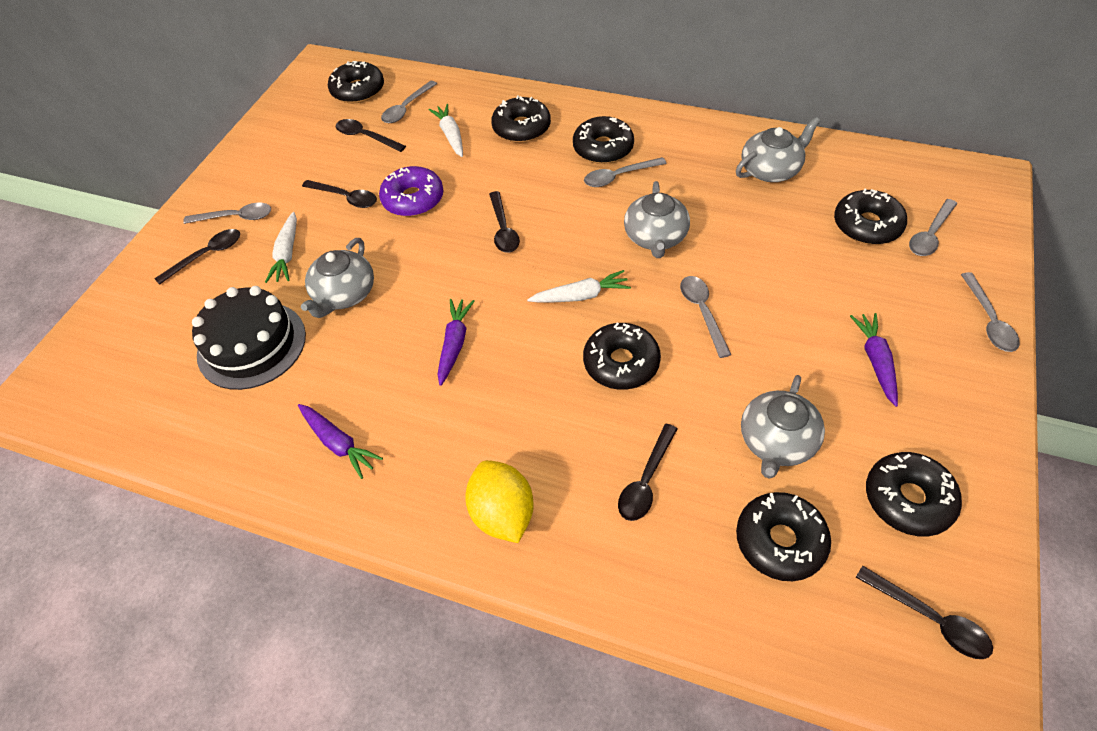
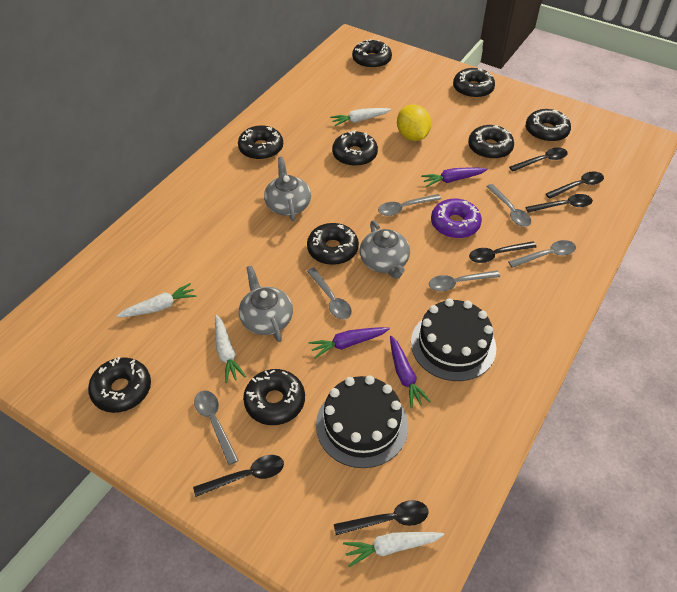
black cake: 1 -> 2
black donut: 7 -> 9
grey teapot: 4 -> 3
white carrot: 3 -> 4

